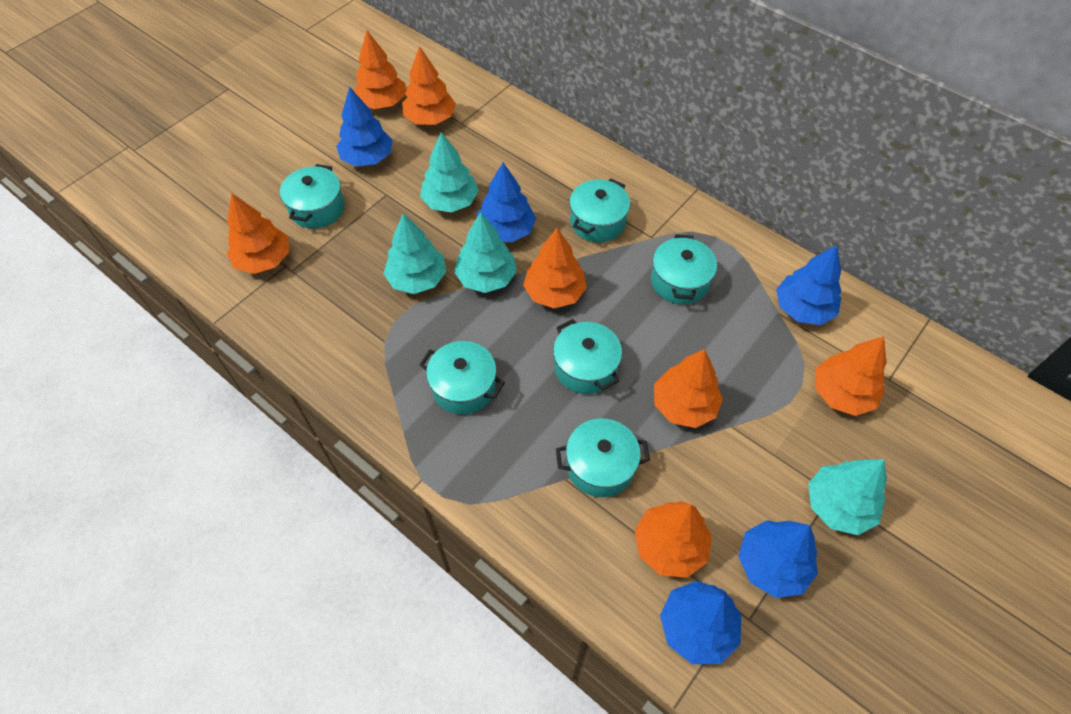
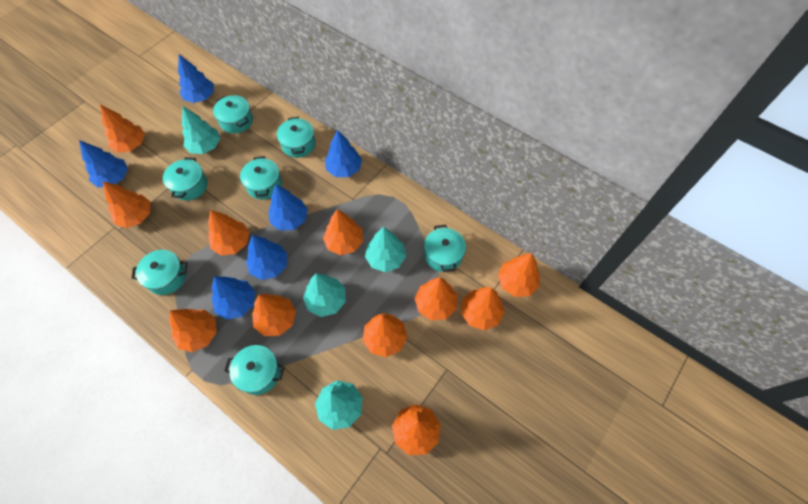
blue tree: 5 -> 6
orange tree: 7 -> 11
turquoise pot: 6 -> 7

